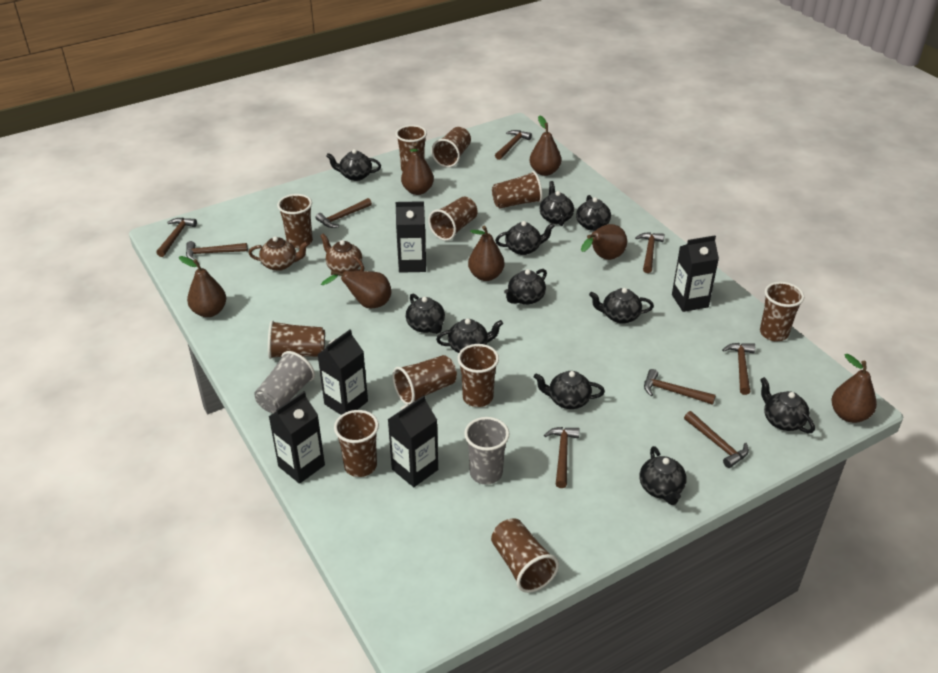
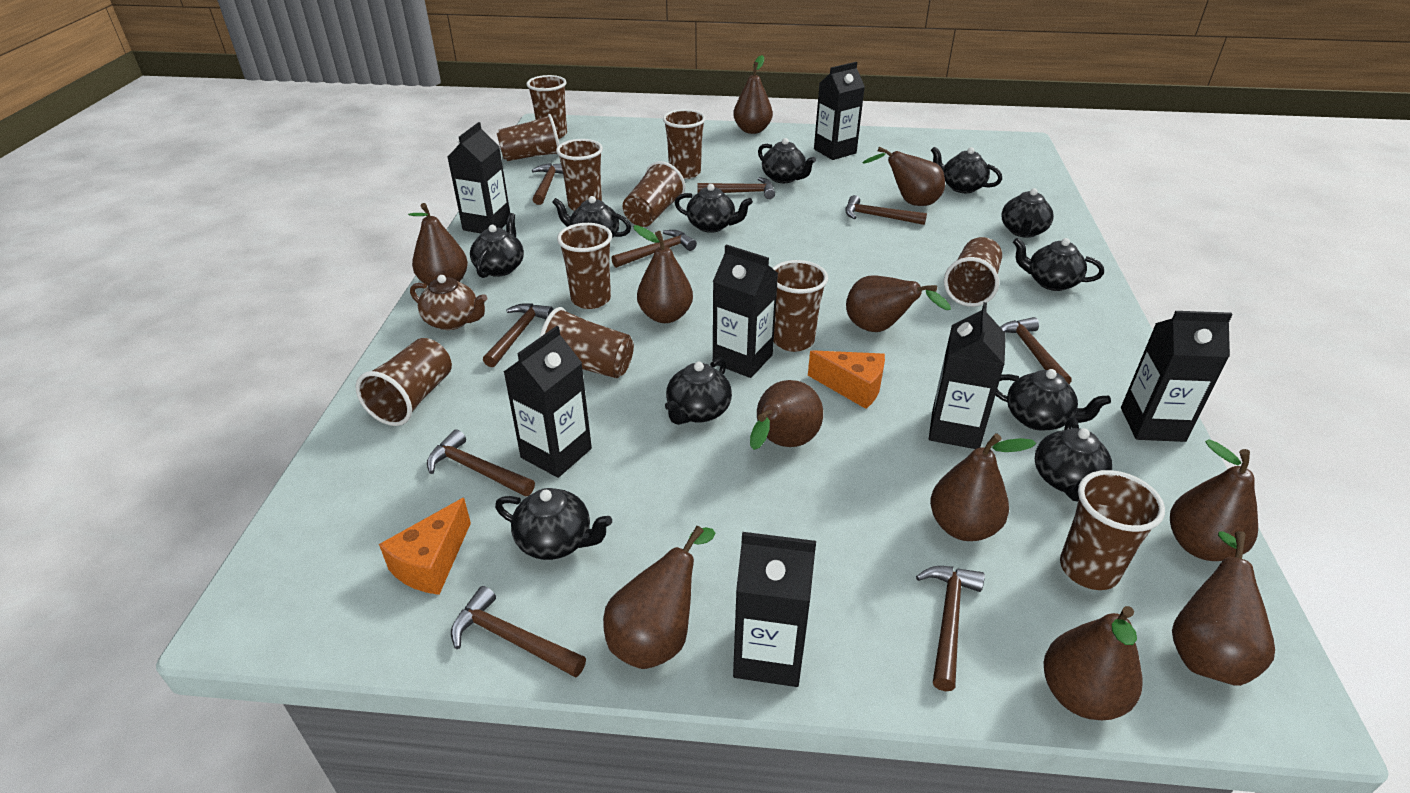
black carton: 5 -> 7
brown pear: 7 -> 11
brown teapot: 2 -> 1
grey cup: 2 -> 0
orange cheese: 0 -> 2

